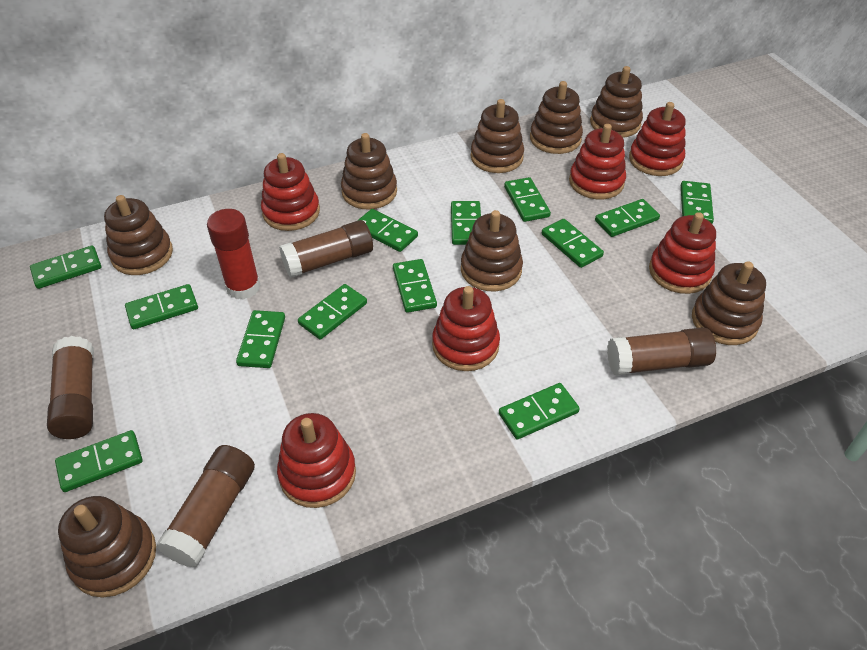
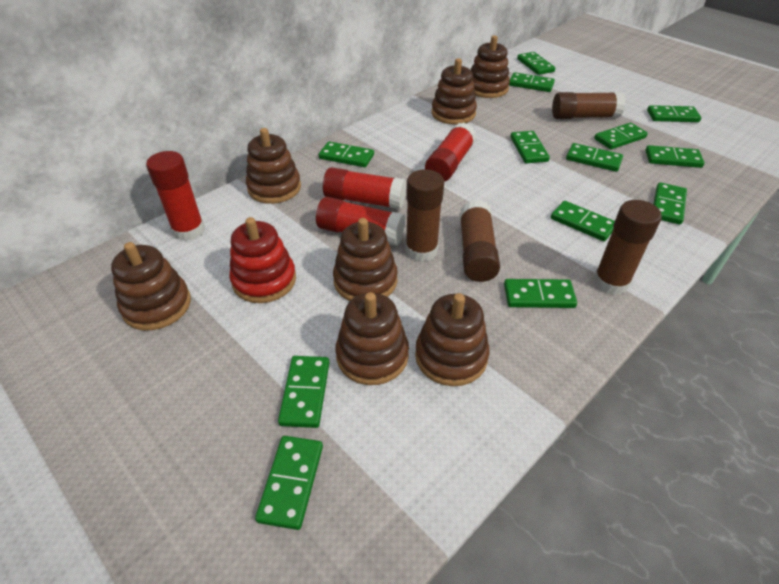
brown stacking toy: 8 -> 7
red glue stick: 1 -> 4
red stacking toy: 6 -> 1

